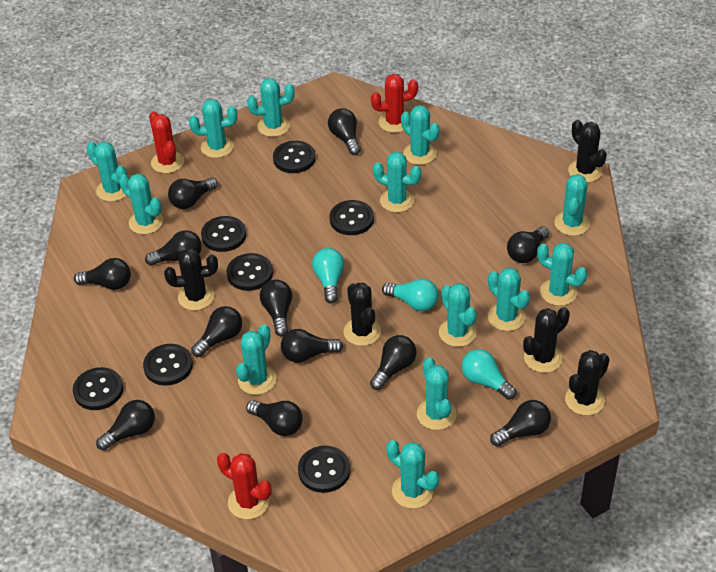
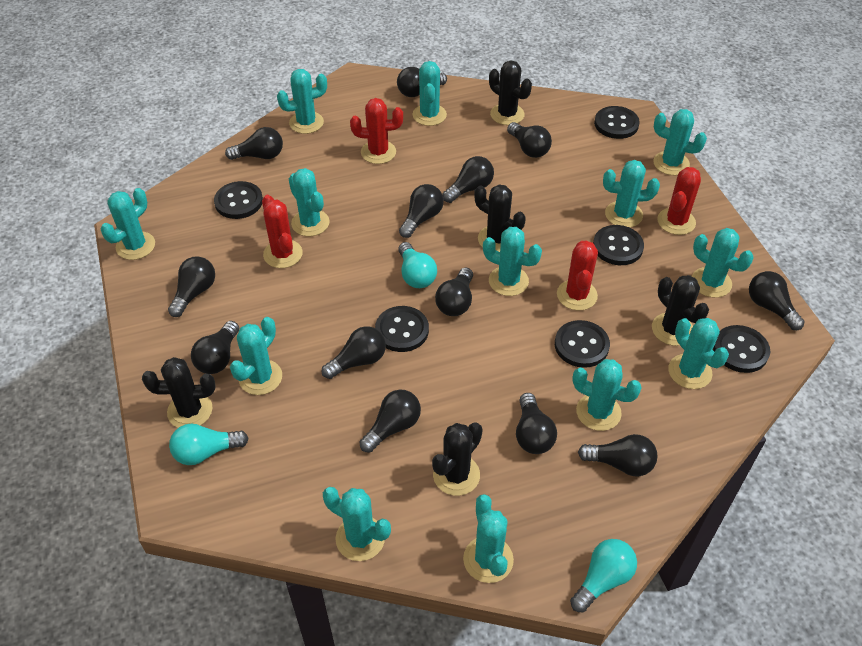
black button: 7 -> 6
black light bulb: 12 -> 13
red cactus: 3 -> 4

